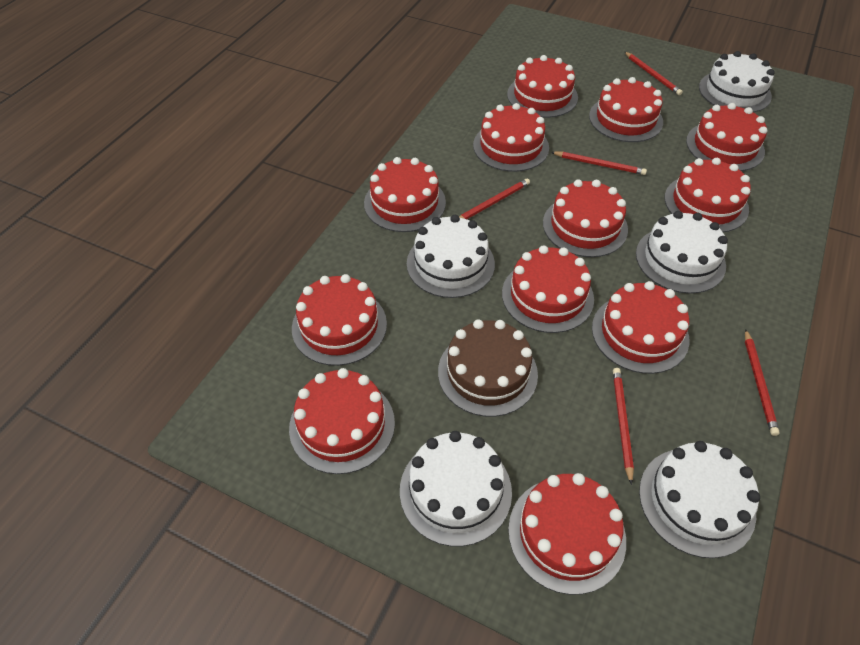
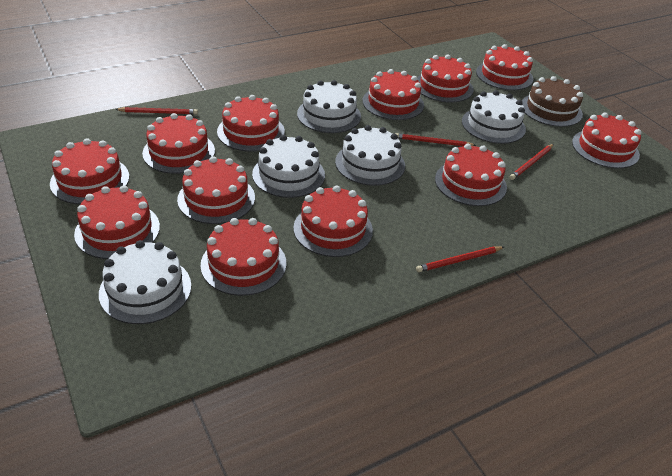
red pencil: 5 -> 4

